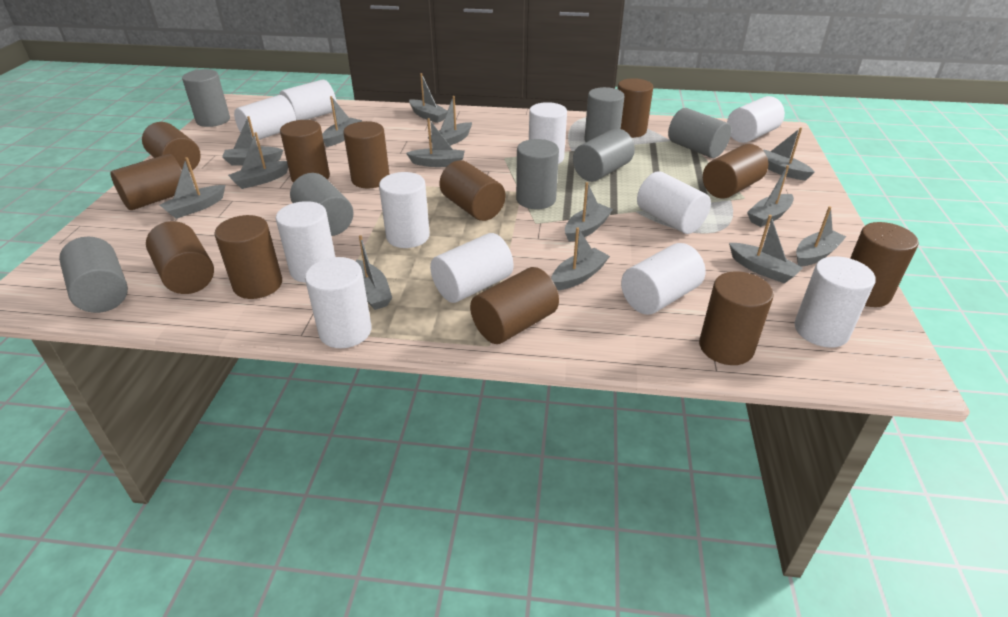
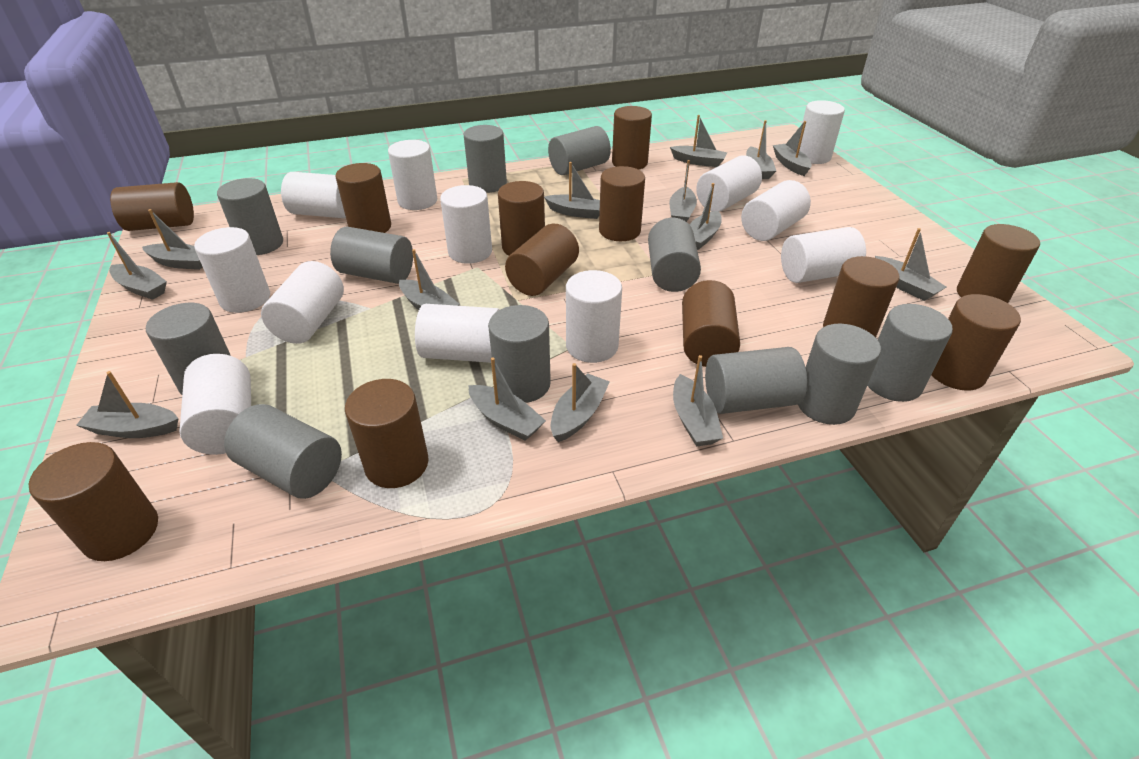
grey cylinder: 7 -> 11
white cylinder: 11 -> 12

